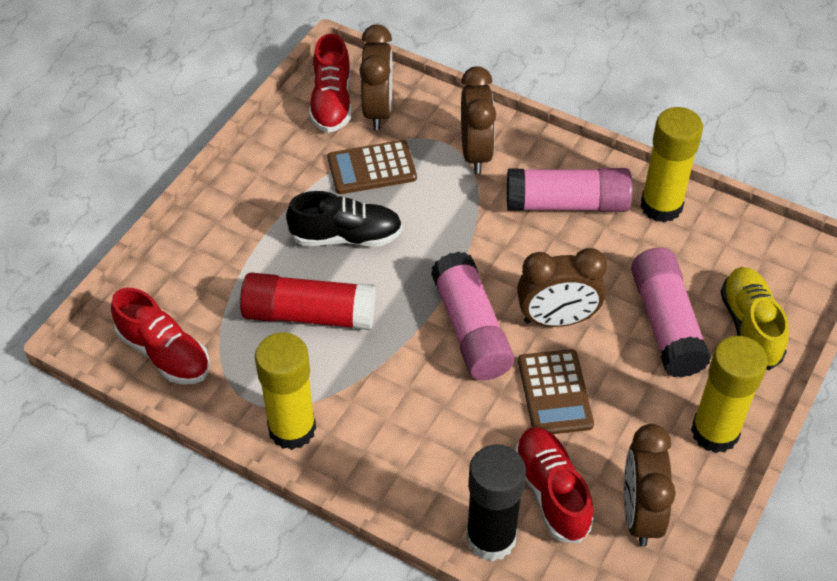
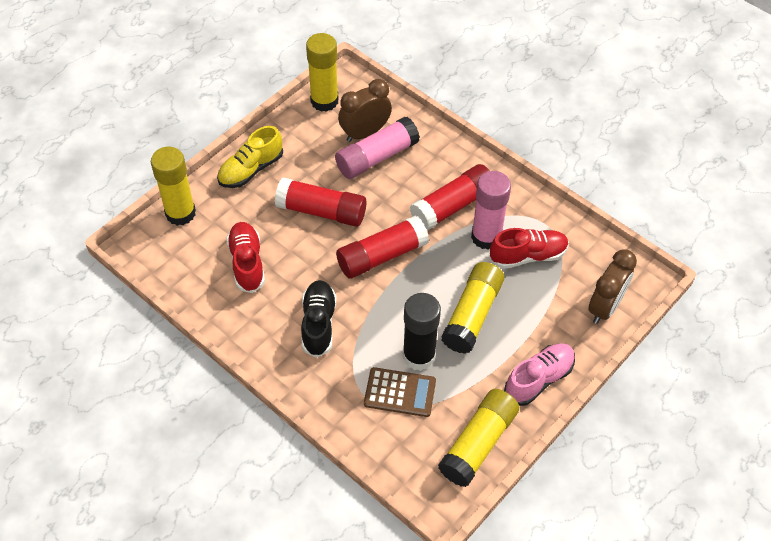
brown calculator: 2 -> 1
brown clock: 4 -> 2
pink glue stick: 3 -> 2
pink shoe: 0 -> 1
red glue stick: 1 -> 3
red shoe: 3 -> 2
yellow glue stick: 3 -> 4

